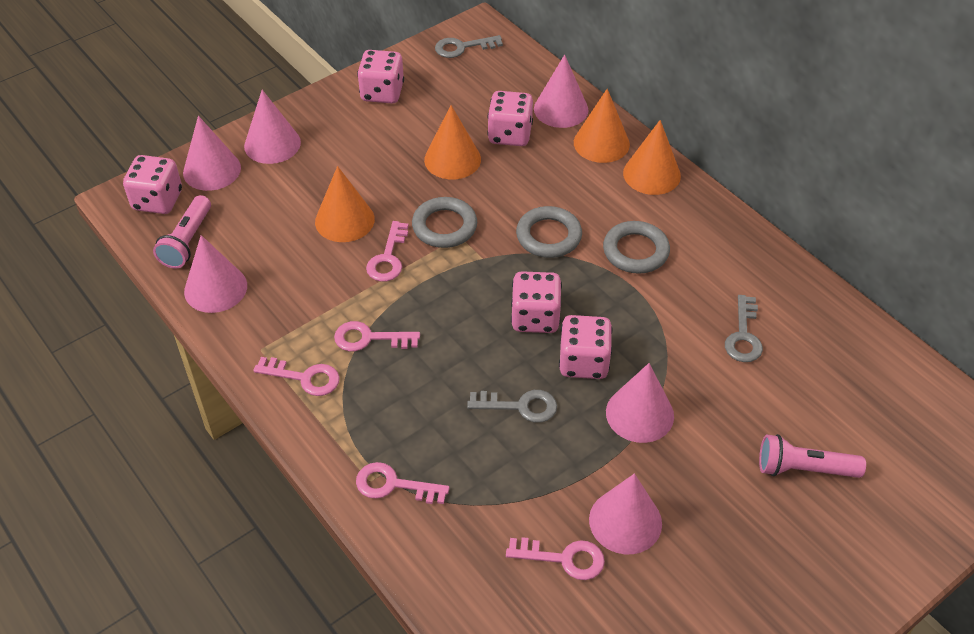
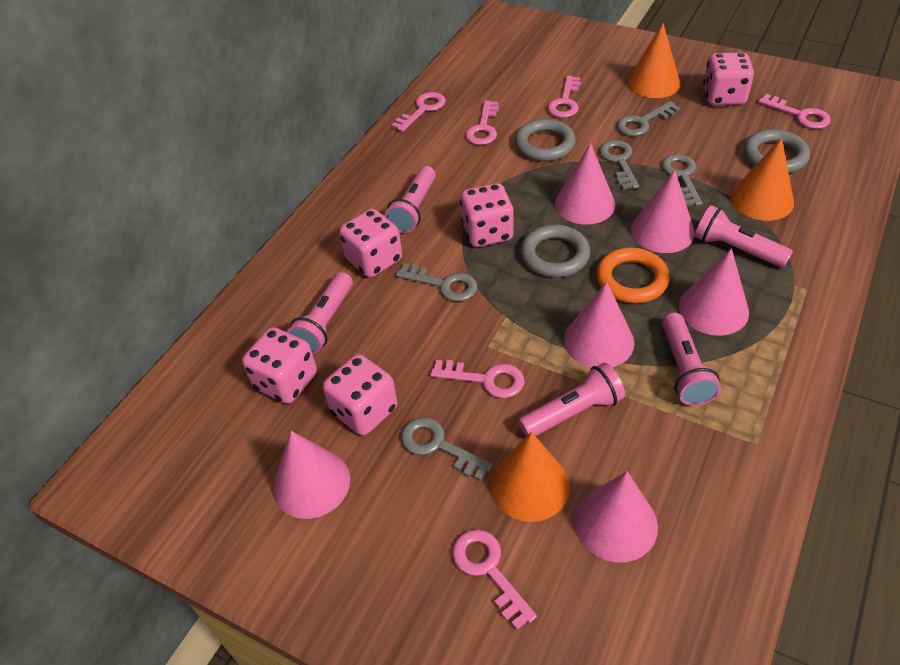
grey key: 3 -> 5
orange cone: 4 -> 3
orange ring: 0 -> 1
pink flashlight: 2 -> 5
pink key: 5 -> 6

